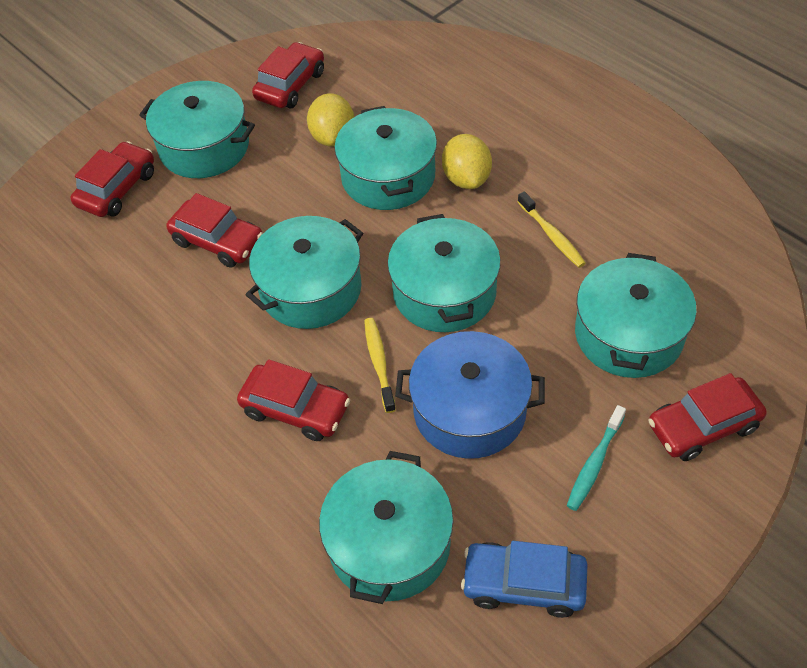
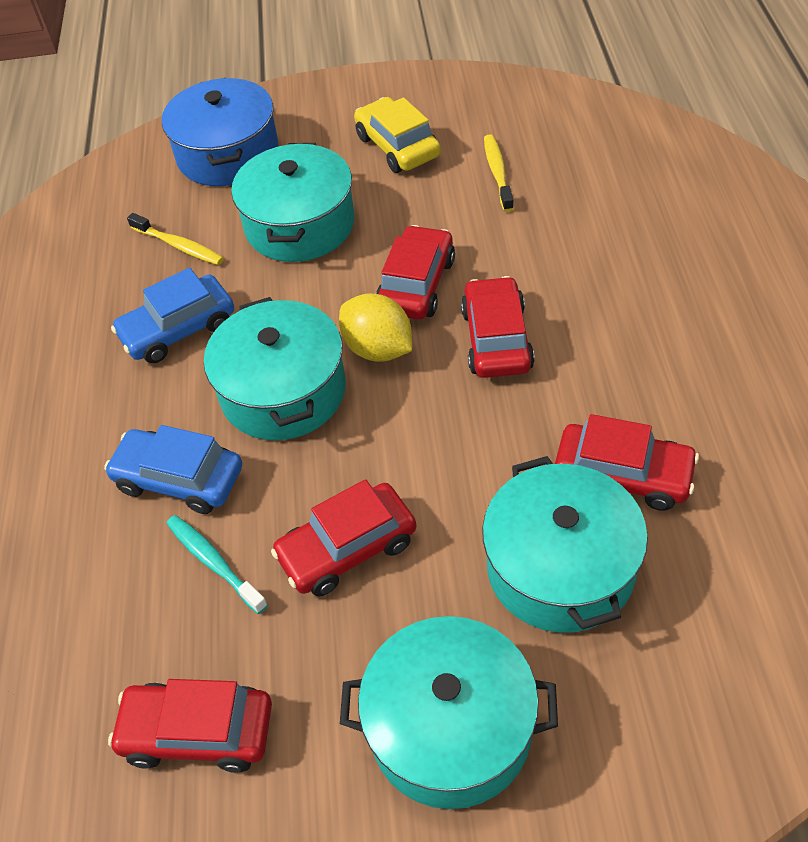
blue car: 1 -> 2
turquoise pot: 6 -> 4
yellow car: 0 -> 1
yellow lemon: 2 -> 1

